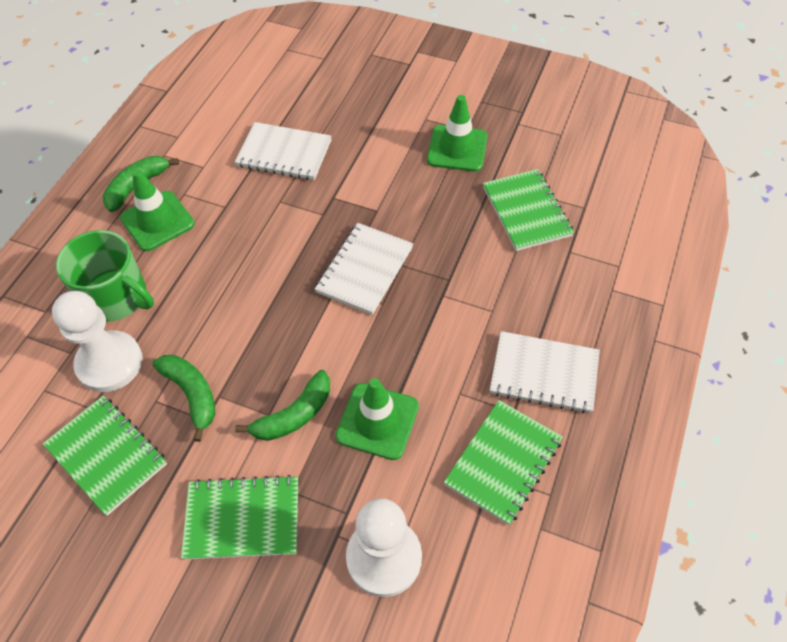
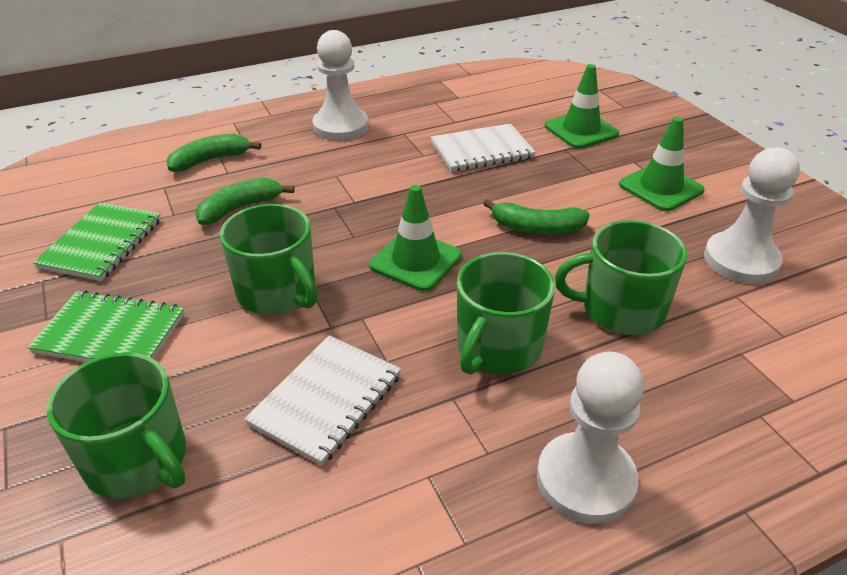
green mug: 1 -> 4
green notebook: 4 -> 2
white notebook: 3 -> 2
white pawn: 2 -> 3

